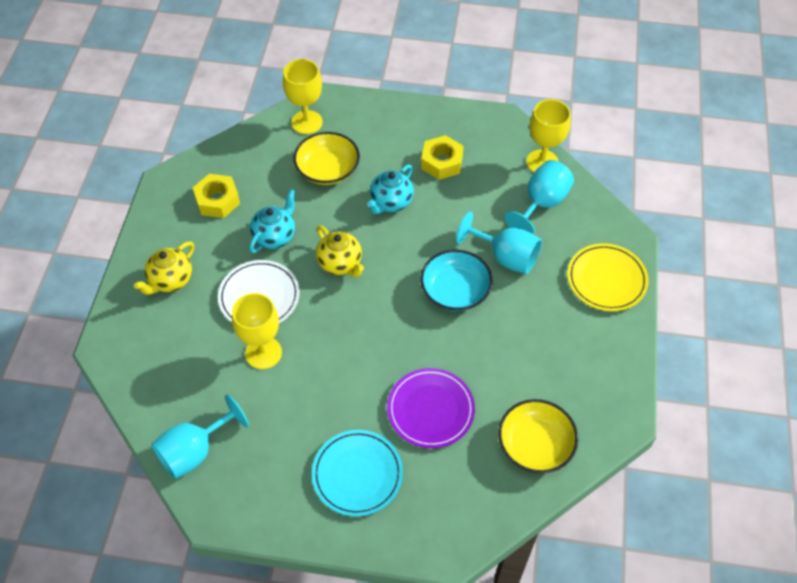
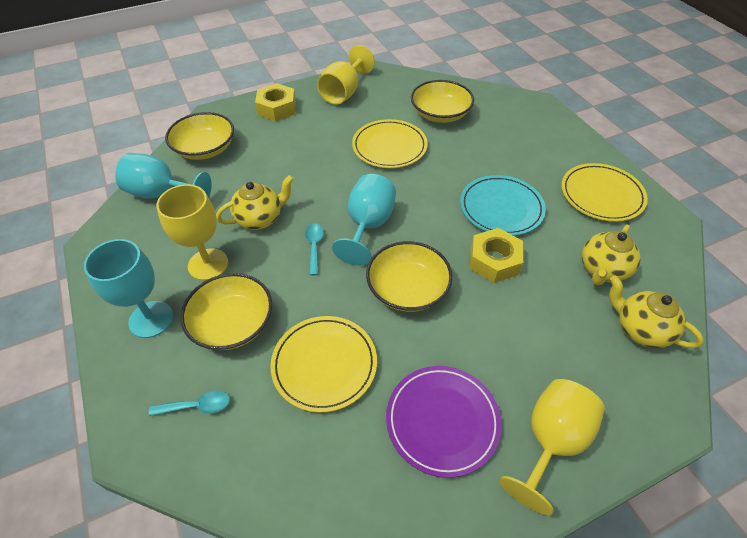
turquoise bowl: 1 -> 0
turquoise spoon: 0 -> 2
turquoise teapot: 2 -> 0
white plate: 1 -> 0
yellow bowl: 2 -> 4
yellow plate: 1 -> 3
yellow teapot: 2 -> 3

